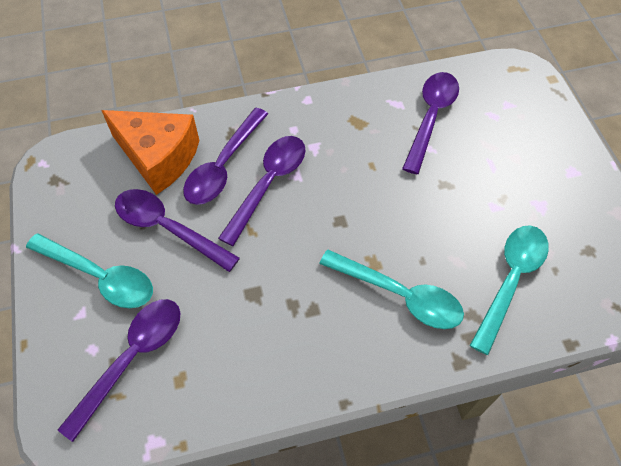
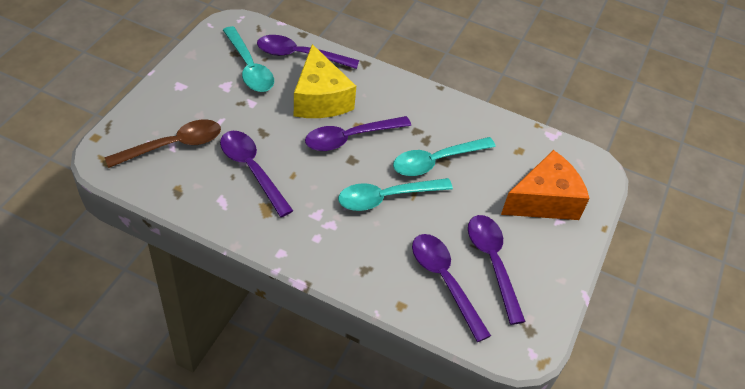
brown spoon: 0 -> 1
yellow cheese: 0 -> 1

